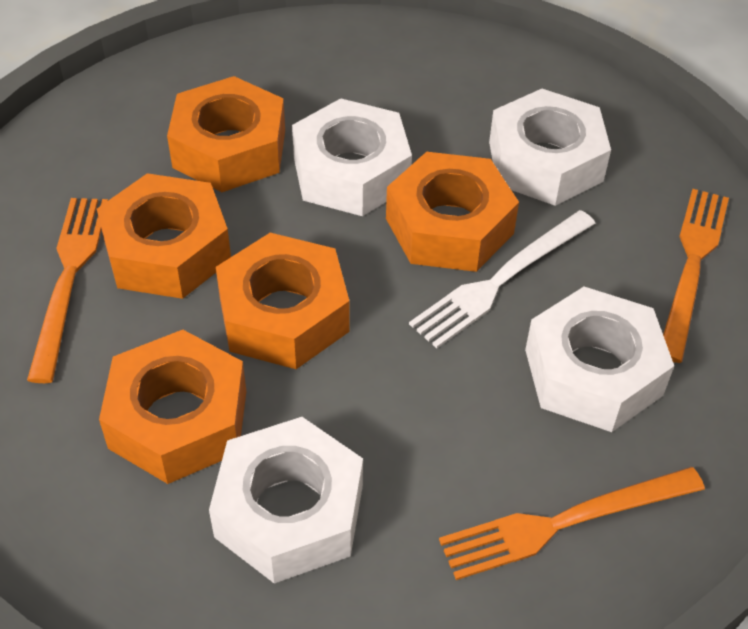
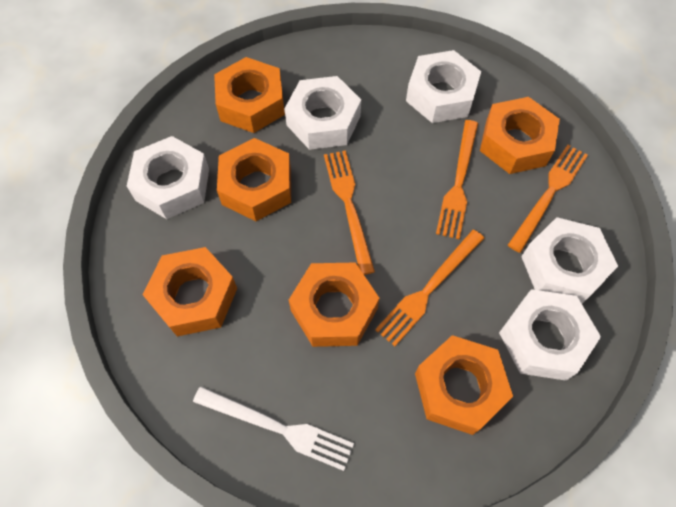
orange fork: 3 -> 4
orange nut: 5 -> 6
white nut: 4 -> 5

